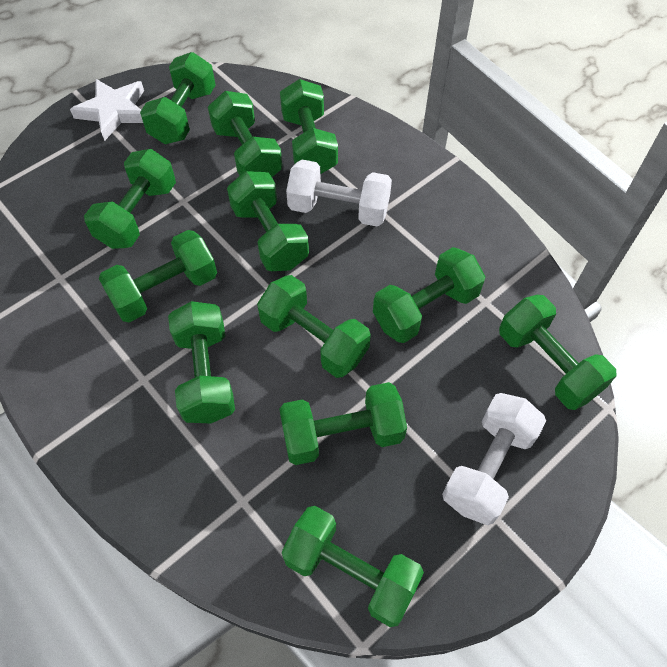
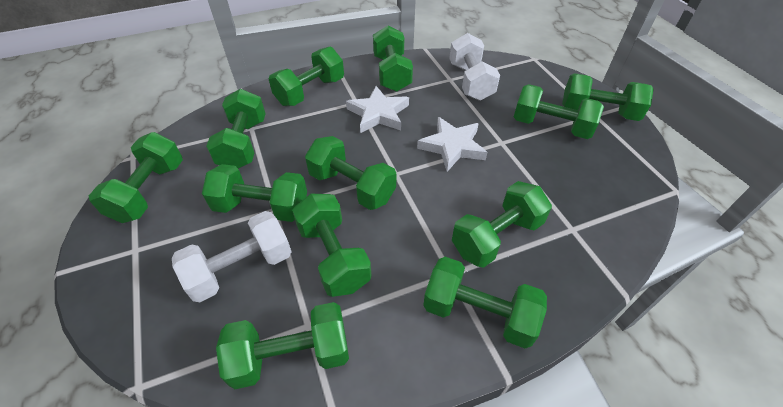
white star: 1 -> 2

